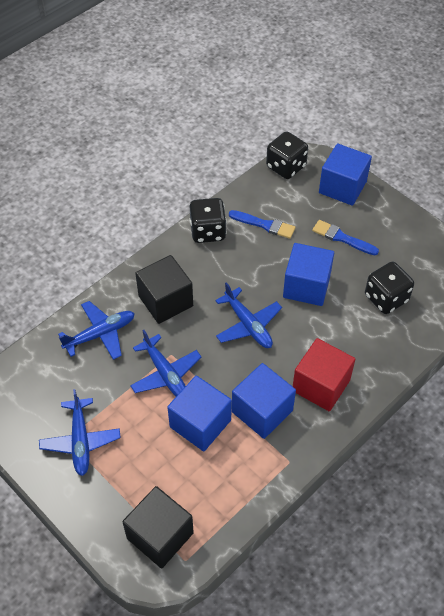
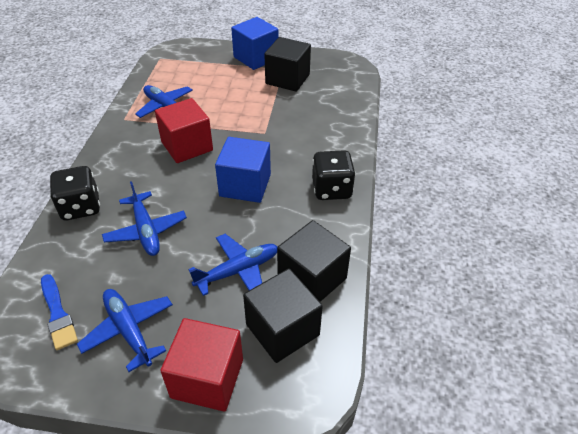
black cube: 2 -> 3
black dice: 3 -> 2
blue brush: 2 -> 1
blue cube: 4 -> 2
red cube: 1 -> 2

